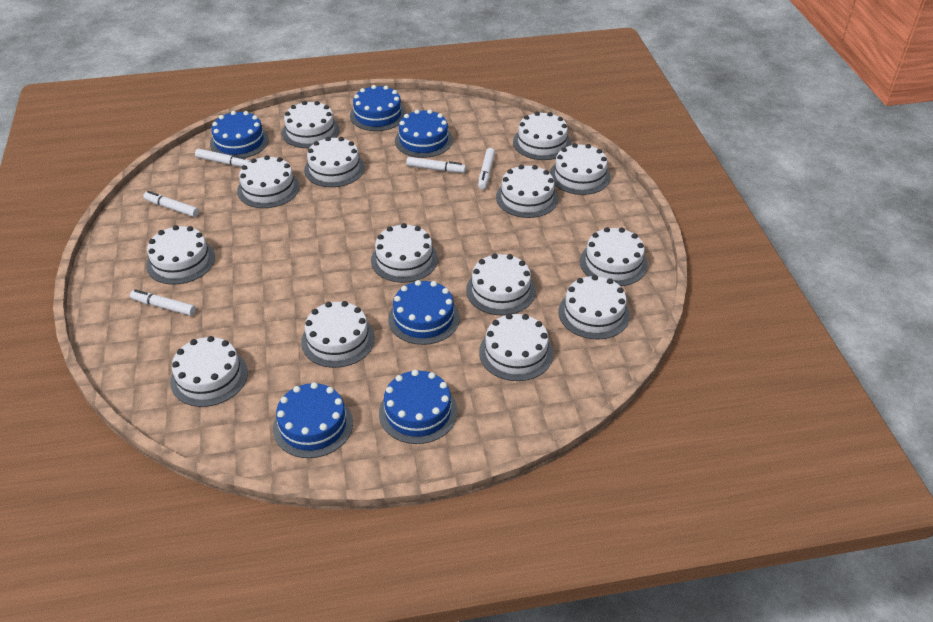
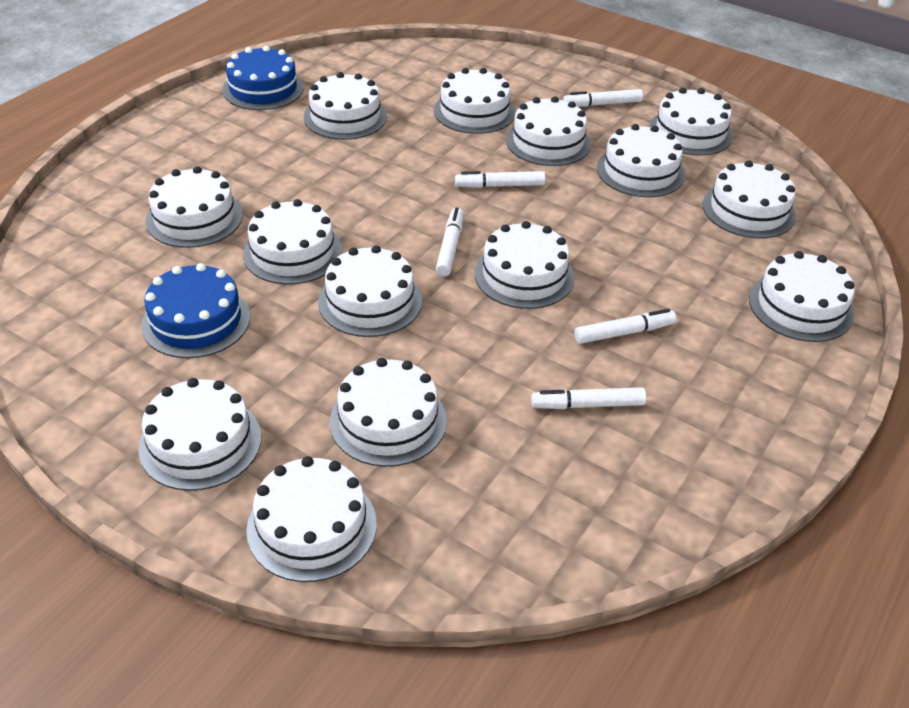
blue cake: 6 -> 2

